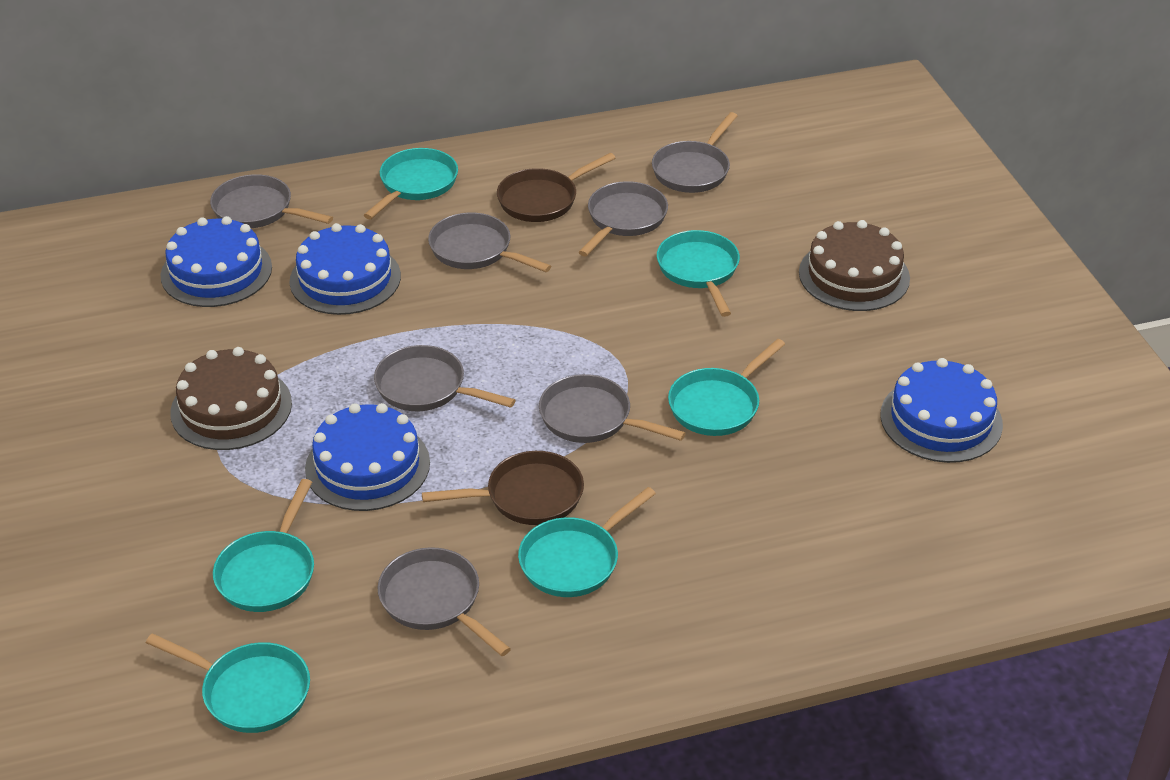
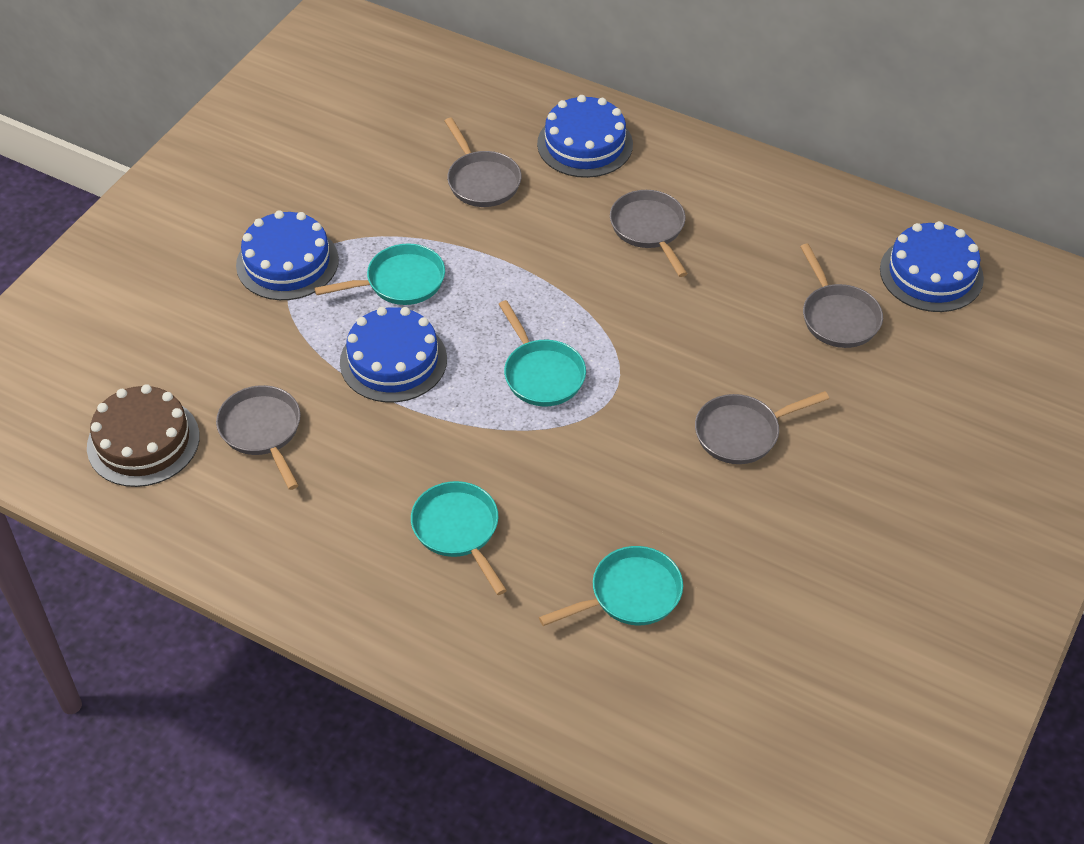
brown cake: 2 -> 1
brown pan: 2 -> 0
grey pan: 7 -> 5
turquoise pan: 6 -> 4

